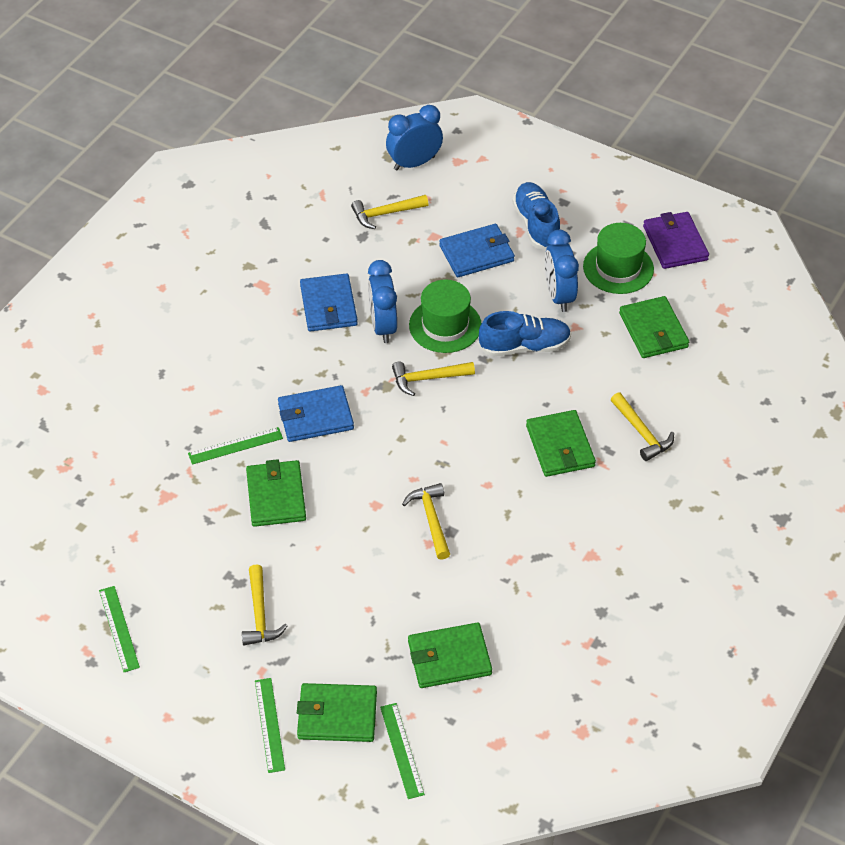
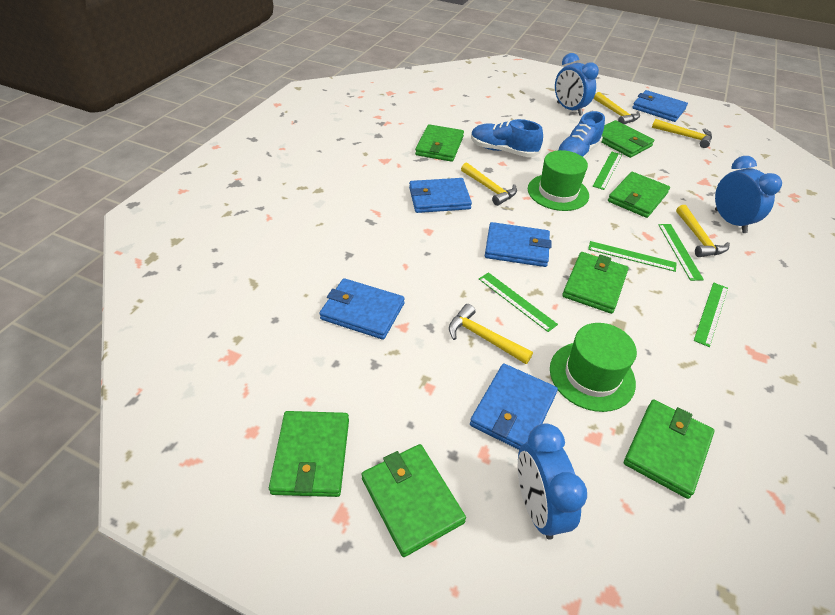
blue wallet: 3 -> 5
green ruler: 4 -> 5
green wallet: 5 -> 7
purple wallet: 1 -> 0

